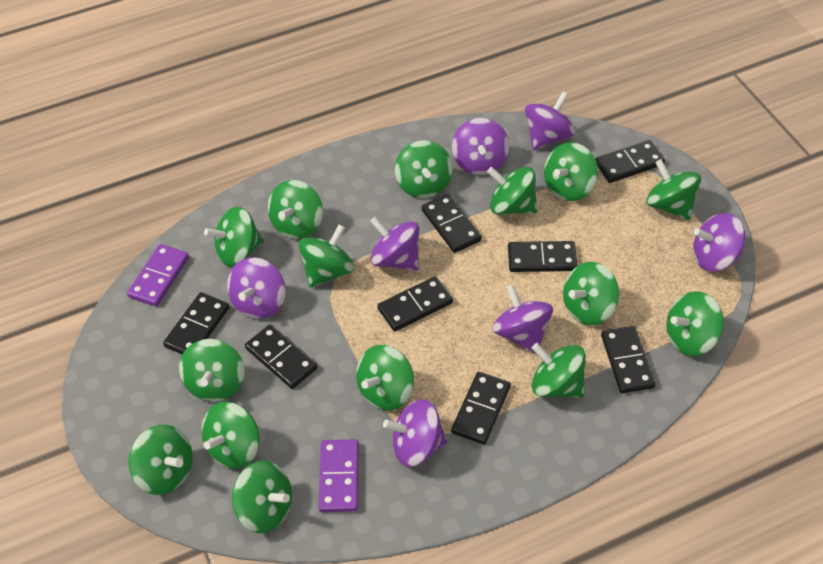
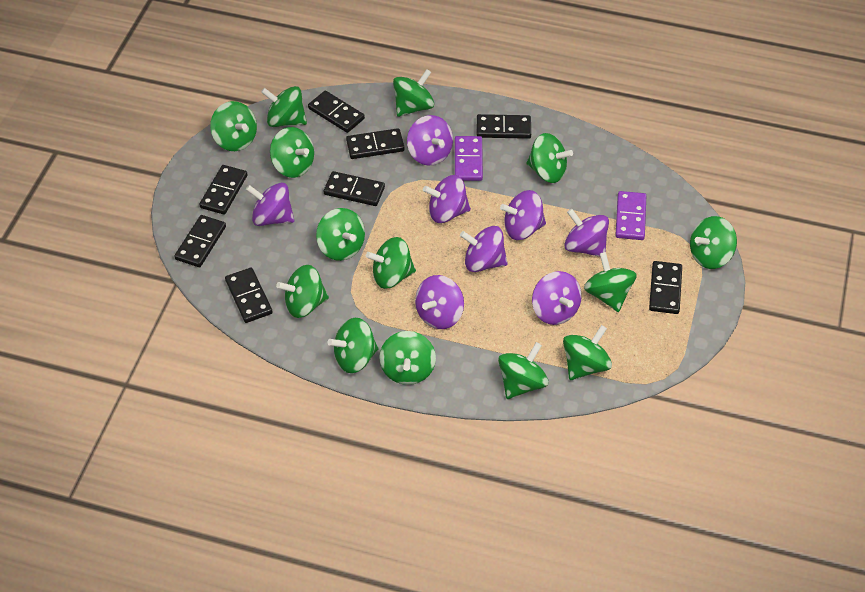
green spinning top: 15 -> 14
purple spinning top: 7 -> 8

